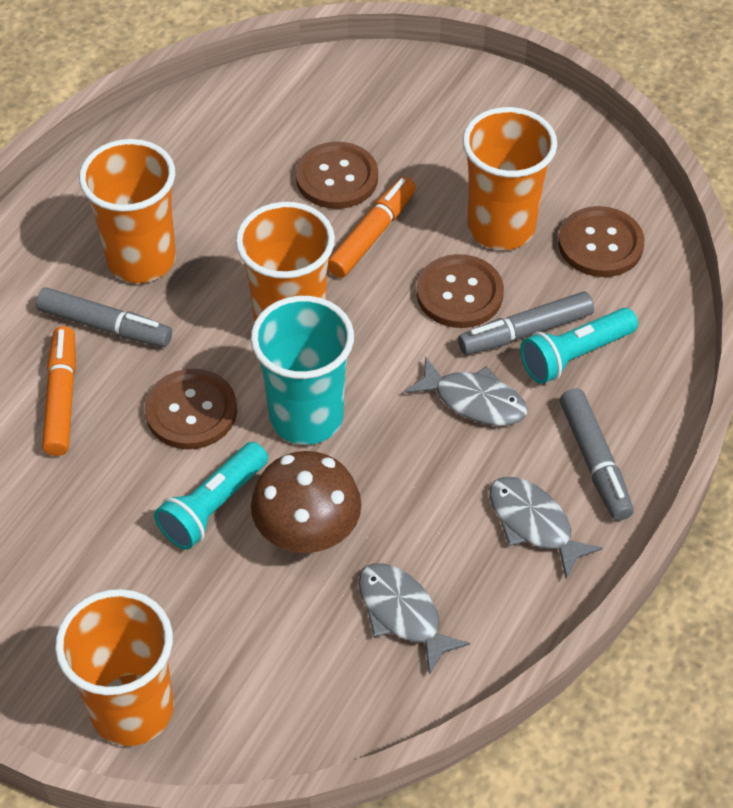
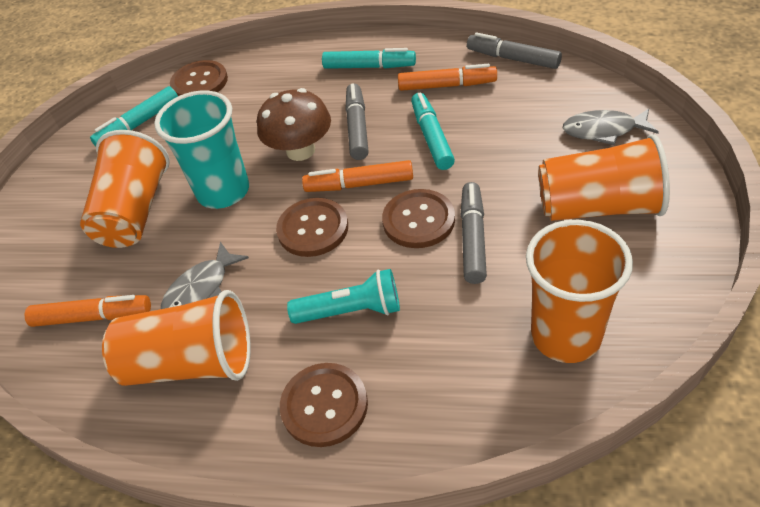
grey fish: 3 -> 2
orange marker: 2 -> 3
turquoise flashlight: 2 -> 1
turquoise marker: 0 -> 3

